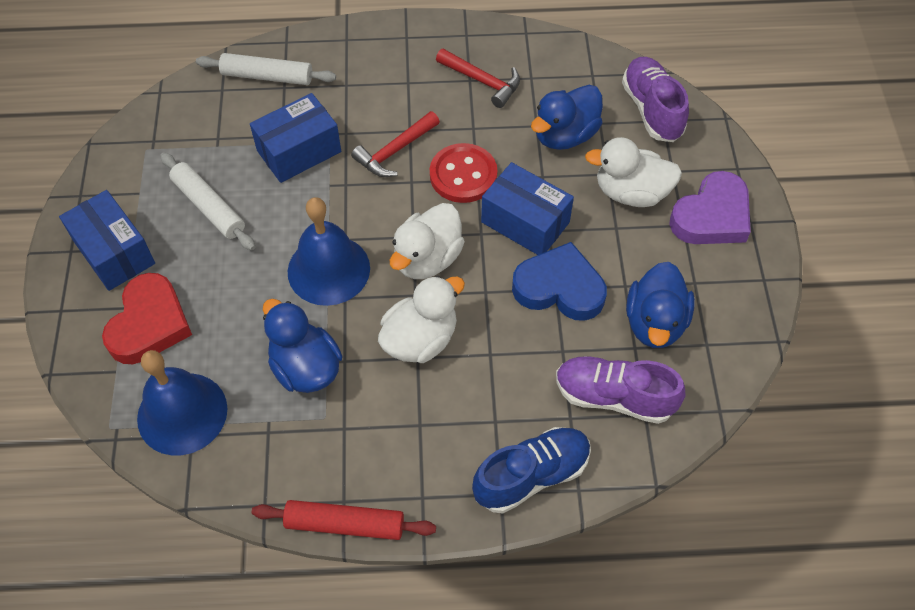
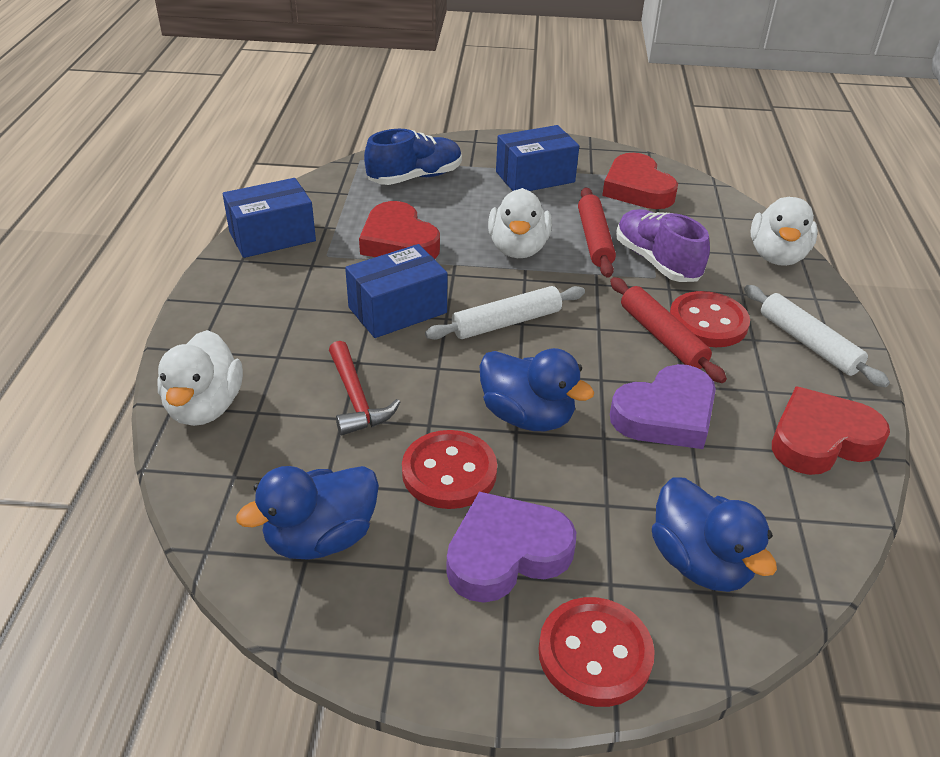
blue bell: 2 -> 0
blue heart: 1 -> 0
purple heart: 1 -> 2
purple shoe: 2 -> 1
red button: 1 -> 3
red hammer: 2 -> 1
red heart: 1 -> 3
red rolling pin: 1 -> 2

